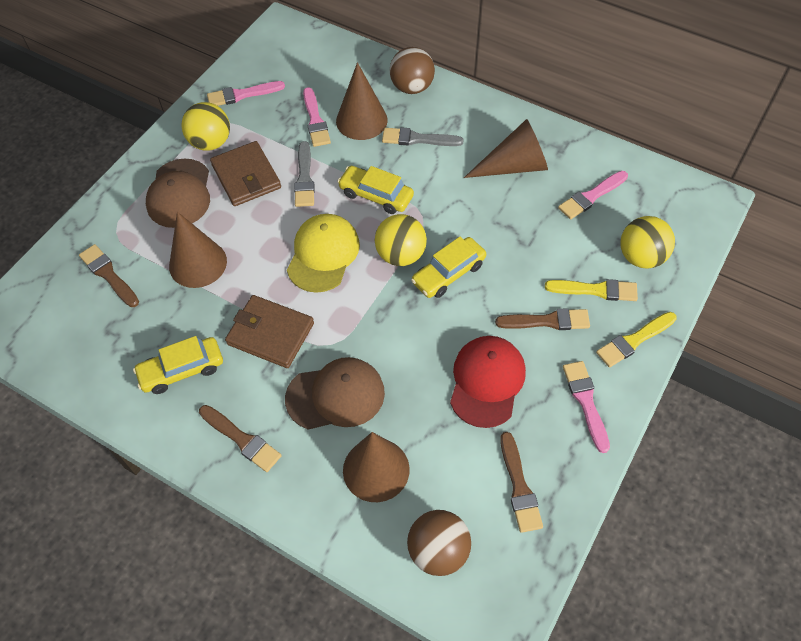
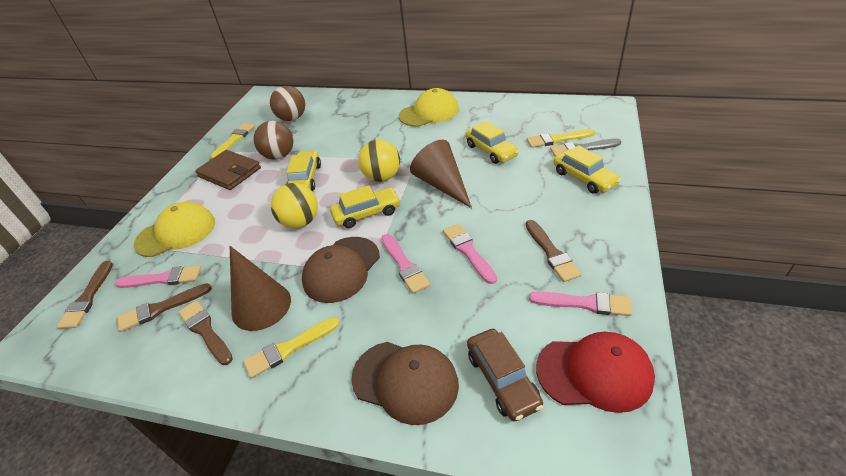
brown car: 0 -> 1
brown cone: 4 -> 2
brown wallet: 2 -> 1
grey brush: 2 -> 1
yellow ball: 3 -> 2
yellow brush: 2 -> 3
yellow cap: 1 -> 2
yellow car: 3 -> 4

